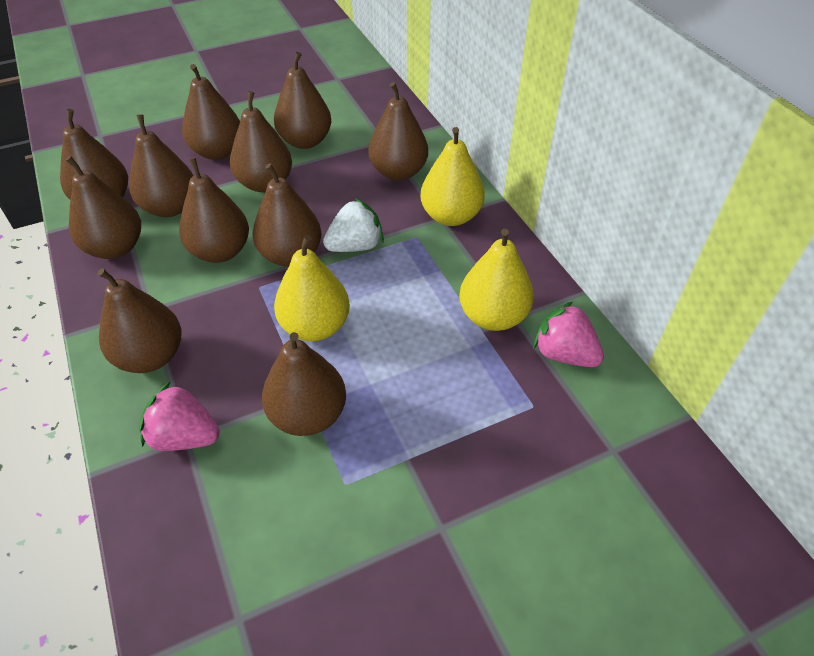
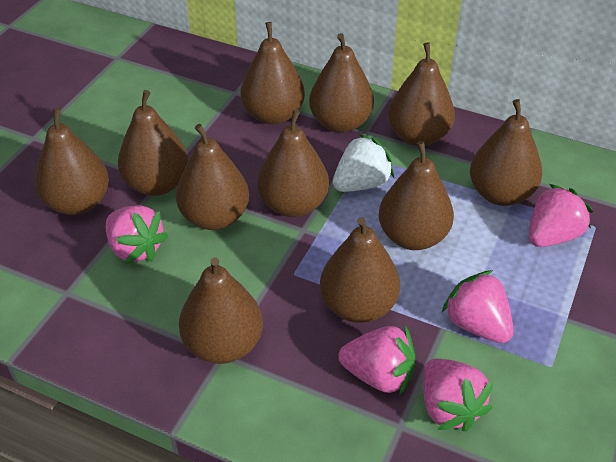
pink strawberry: 2 -> 5
yellow pear: 3 -> 0

